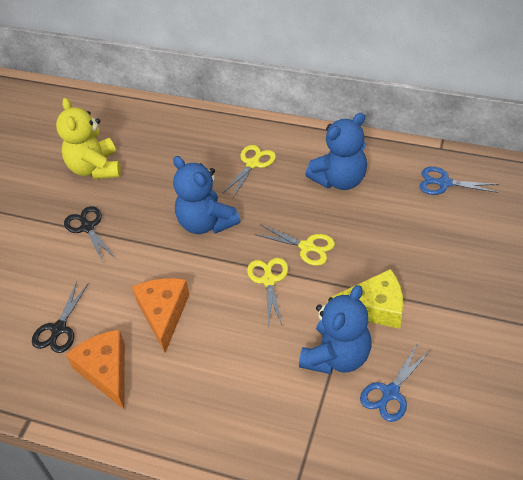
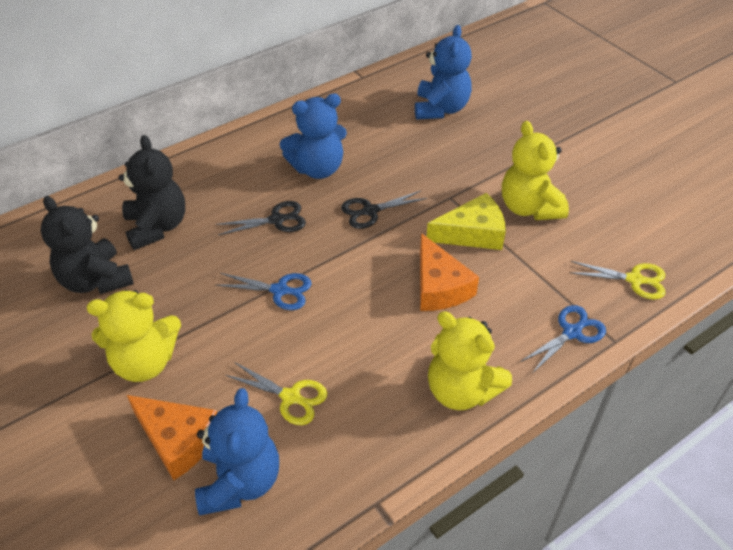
black teddy bear: 0 -> 2
yellow scissors: 3 -> 2
yellow teddy bear: 1 -> 3

